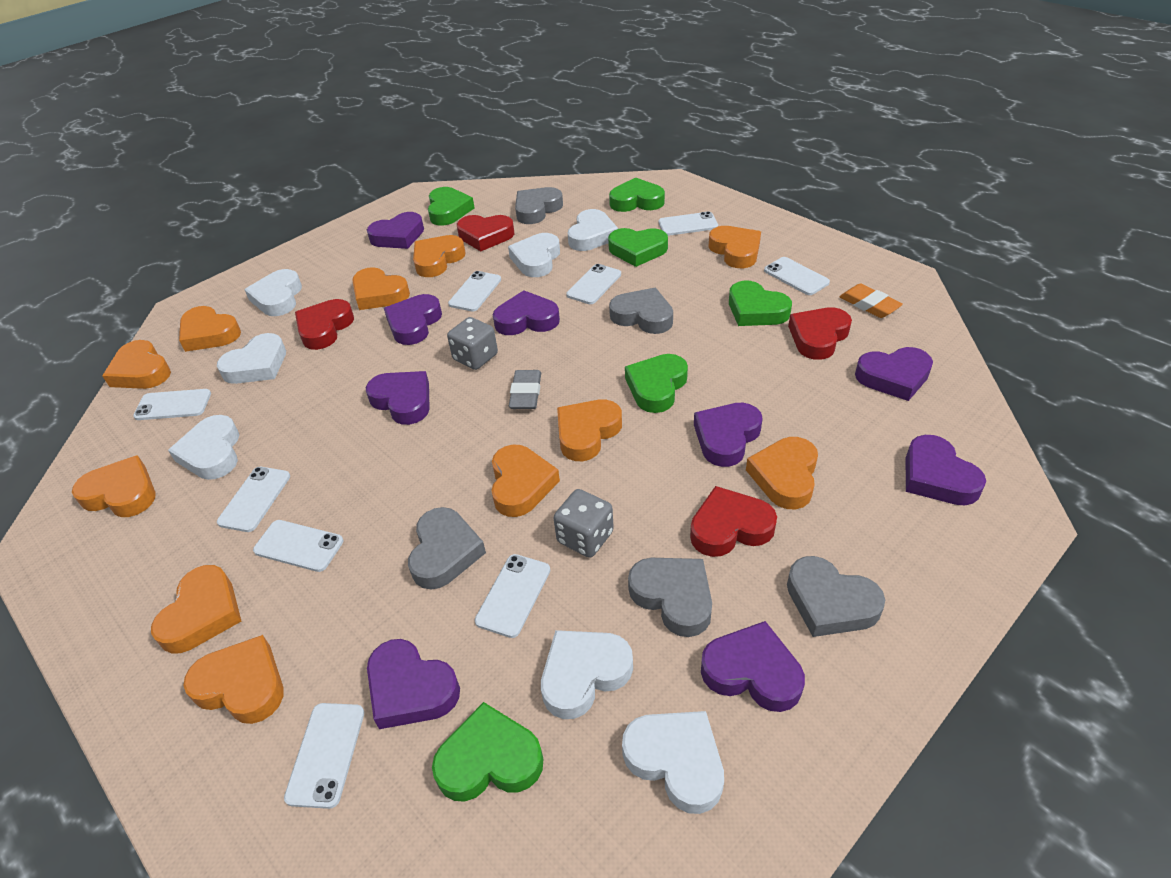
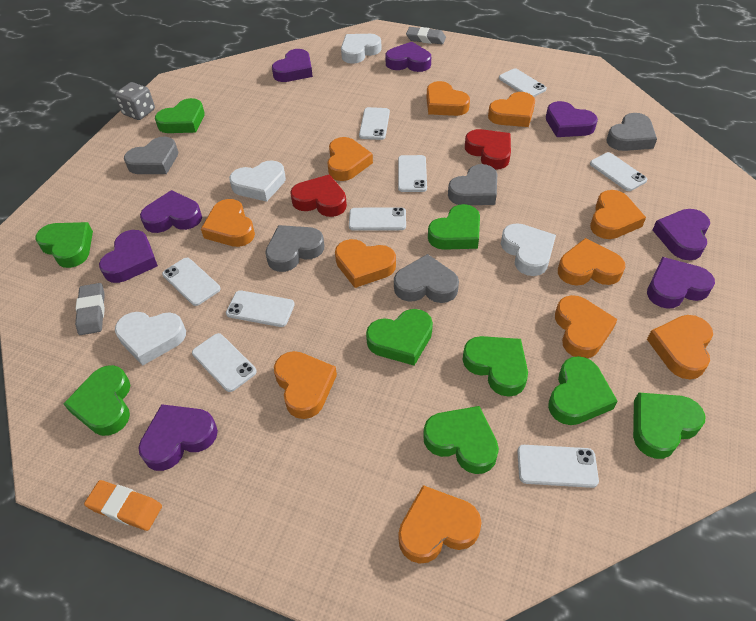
green heart: 6 -> 9
grey dice: 2 -> 1
grey eraser: 1 -> 2
purple heart: 9 -> 8
red heart: 4 -> 2
white heart: 7 -> 4

